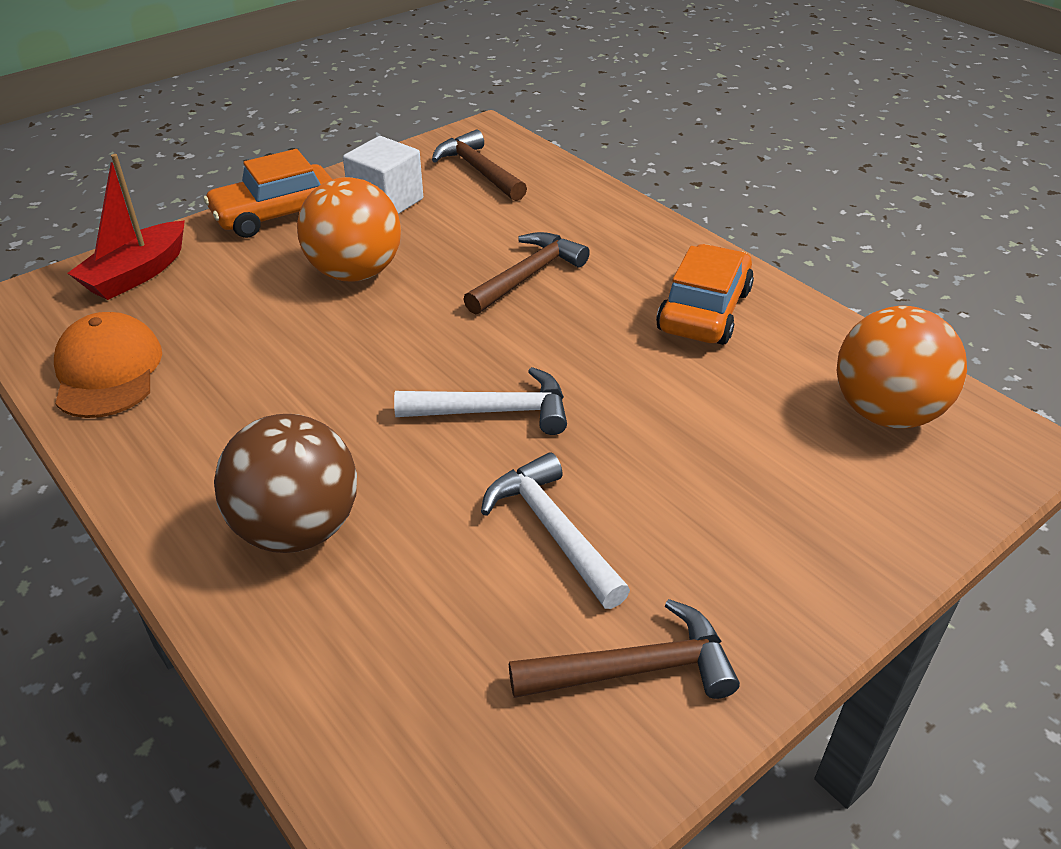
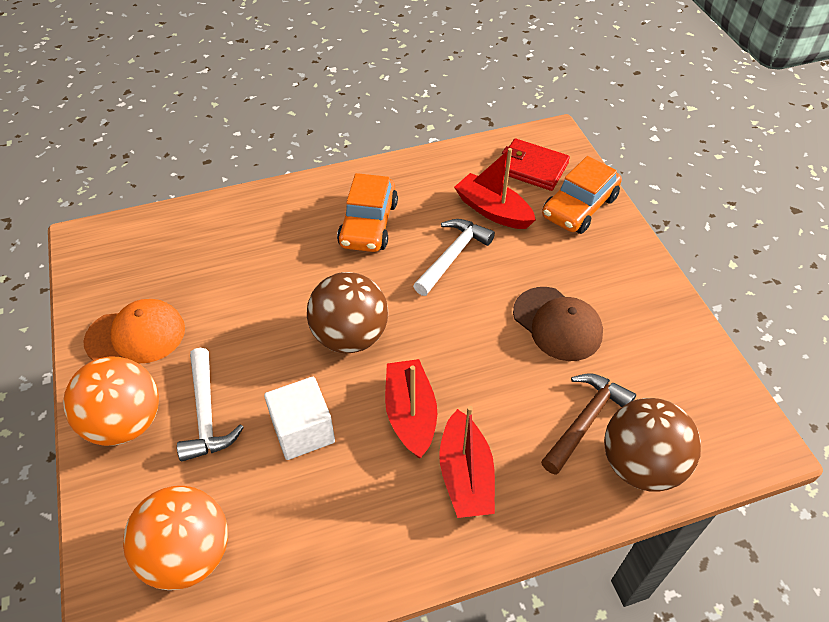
brown ball: 1 -> 2
brown cap: 0 -> 1
brown hammer: 3 -> 1
red boat: 1 -> 3
red wallet: 0 -> 1

